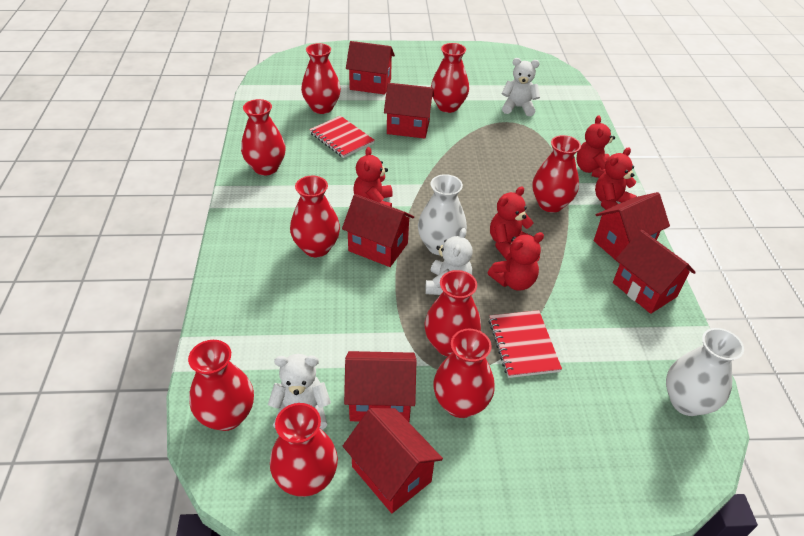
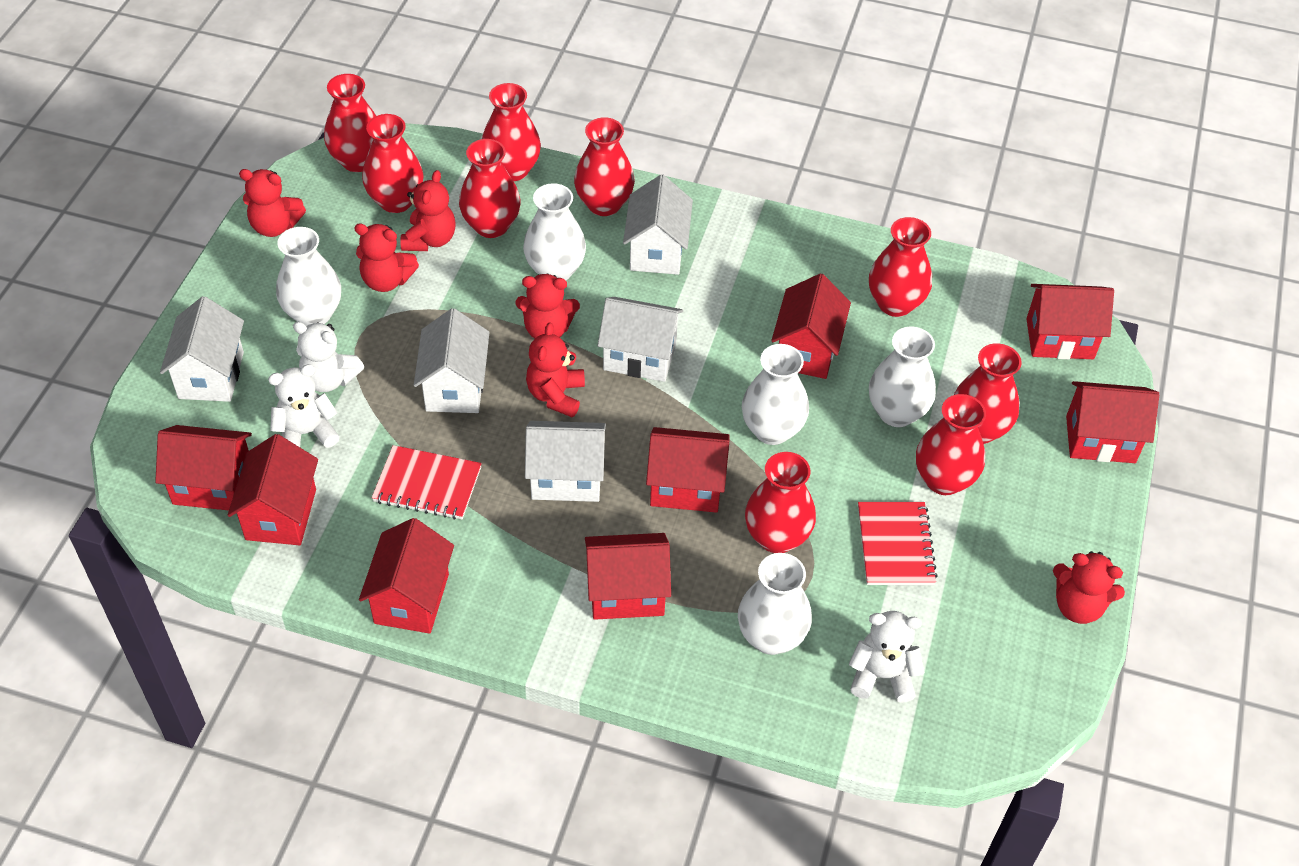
red house: 7 -> 8
red teddy bear: 5 -> 6
white house: 0 -> 5
white vase: 2 -> 5

